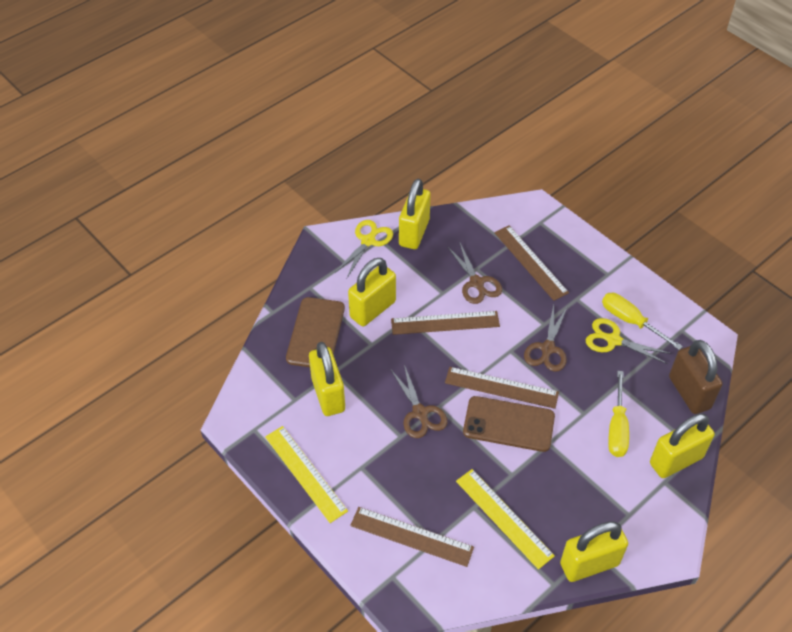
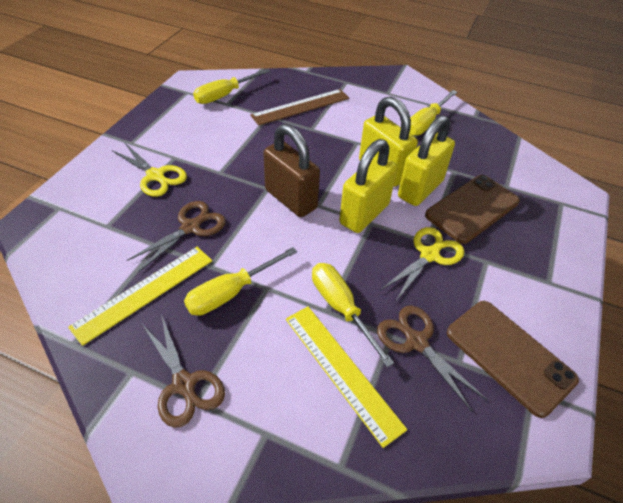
brown ruler: 4 -> 1
yellow padlock: 5 -> 3
yellow screwdriver: 2 -> 4

